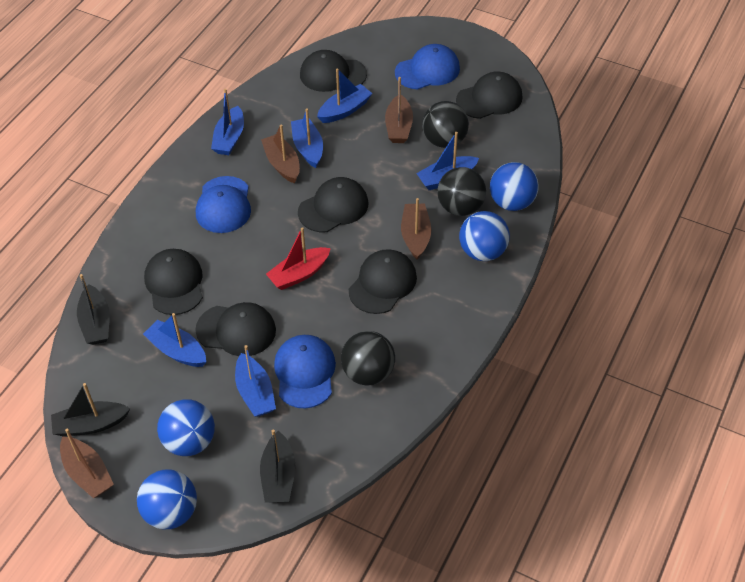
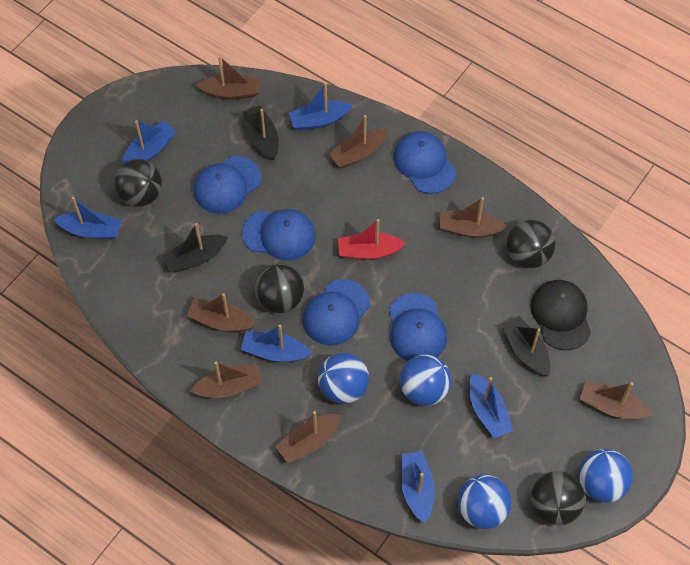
black ball: 3 -> 4
black cap: 6 -> 1
blue cap: 3 -> 5
brown boat: 4 -> 7

